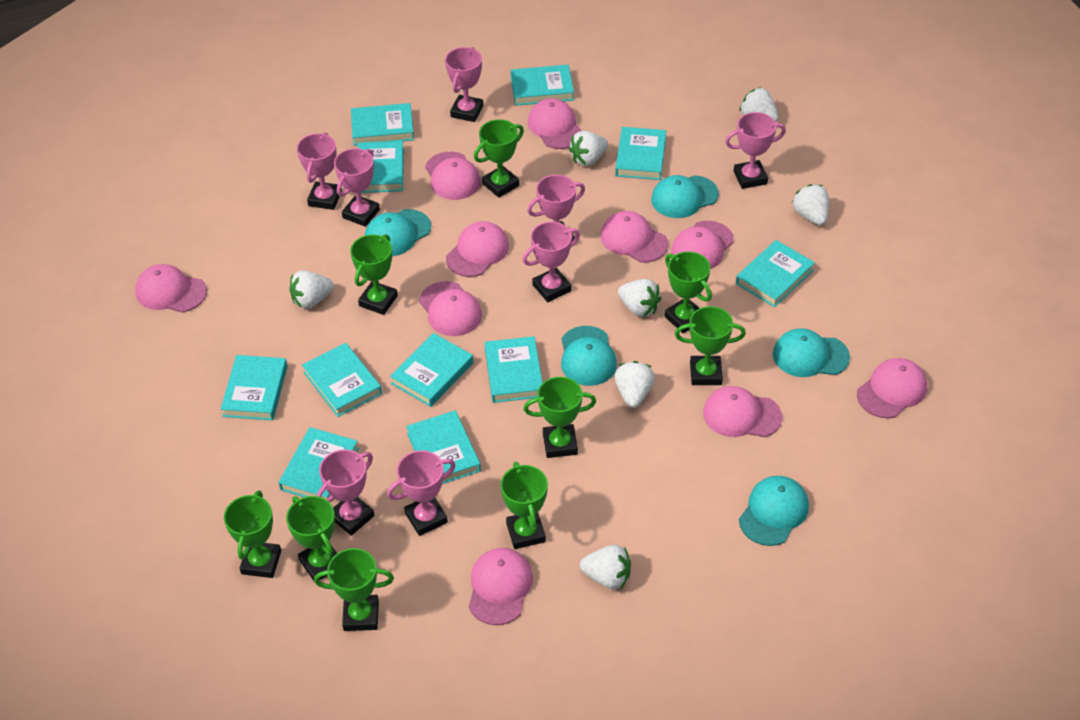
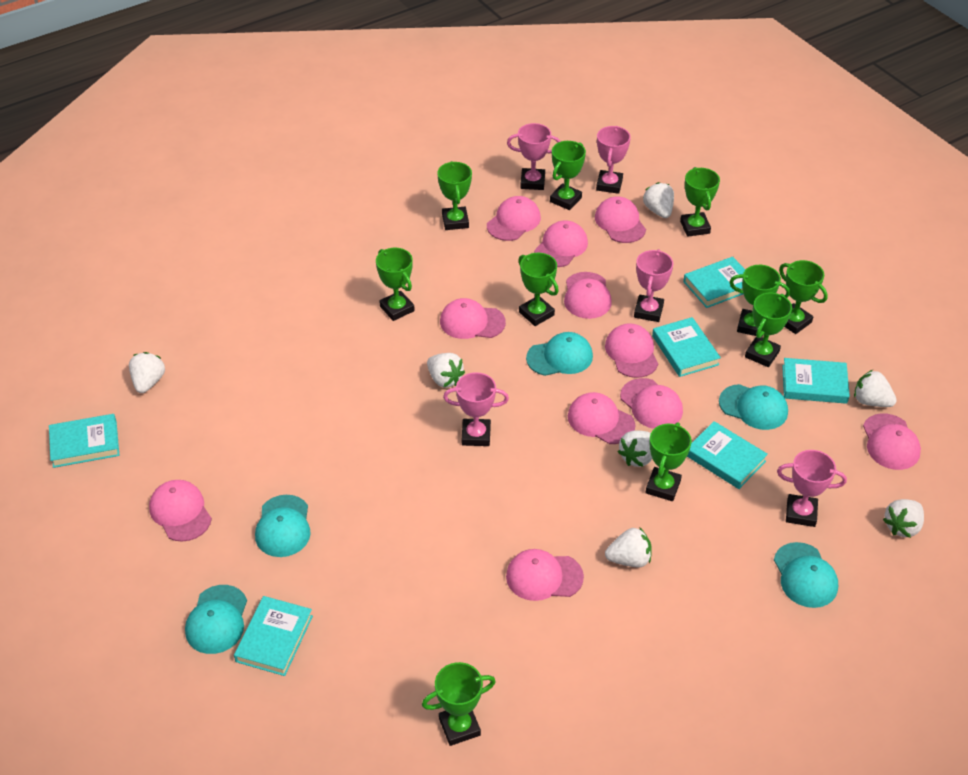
green trophy: 9 -> 10
pink cap: 10 -> 11
pink trophy: 8 -> 5
turquoise book: 11 -> 6

